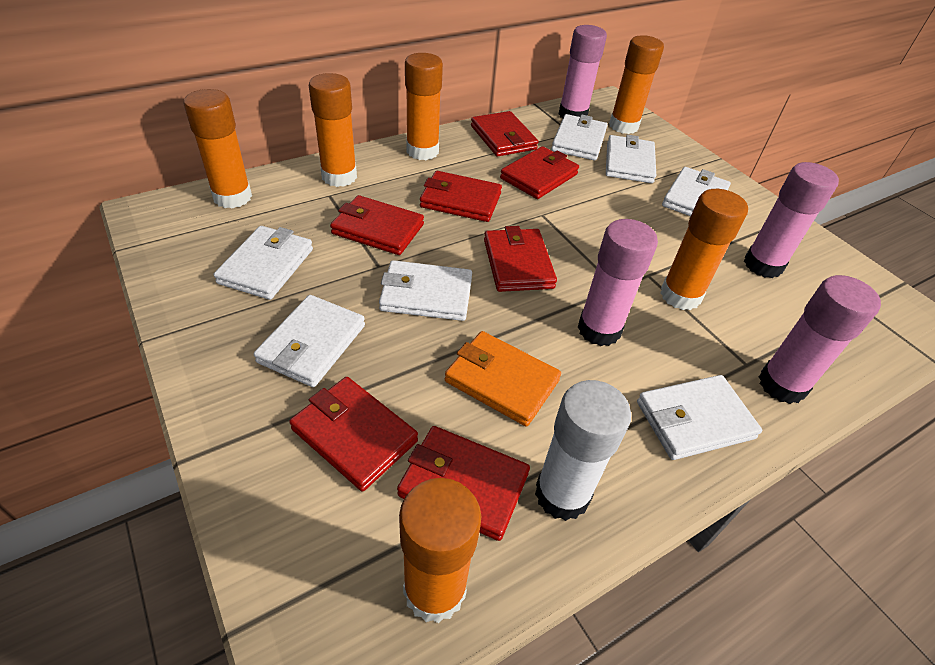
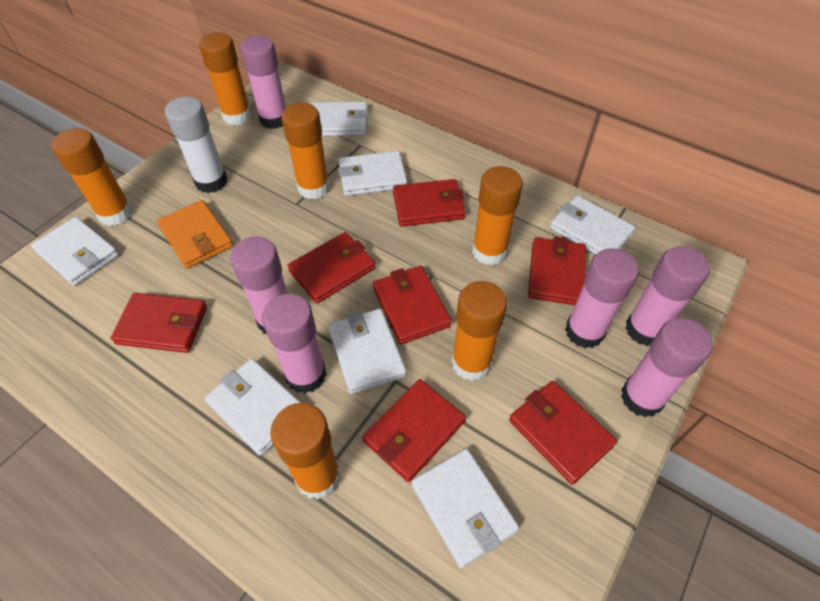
pink glue stick: 4 -> 6

